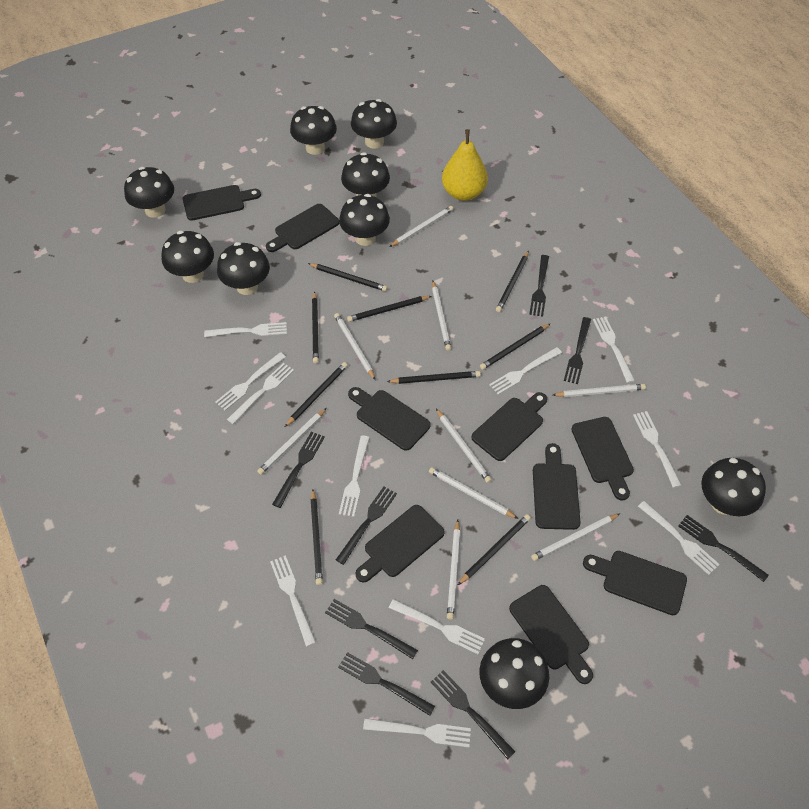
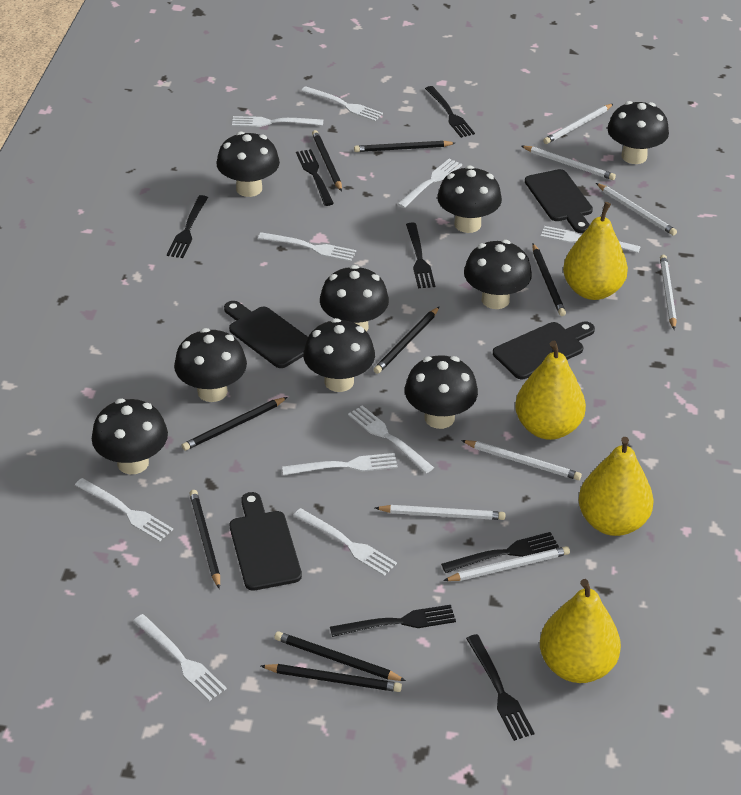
black cutting board: 9 -> 4
black fork: 8 -> 7
black pencil: 9 -> 8
white fork: 11 -> 10
white pencil: 9 -> 7
yellow pear: 1 -> 4

